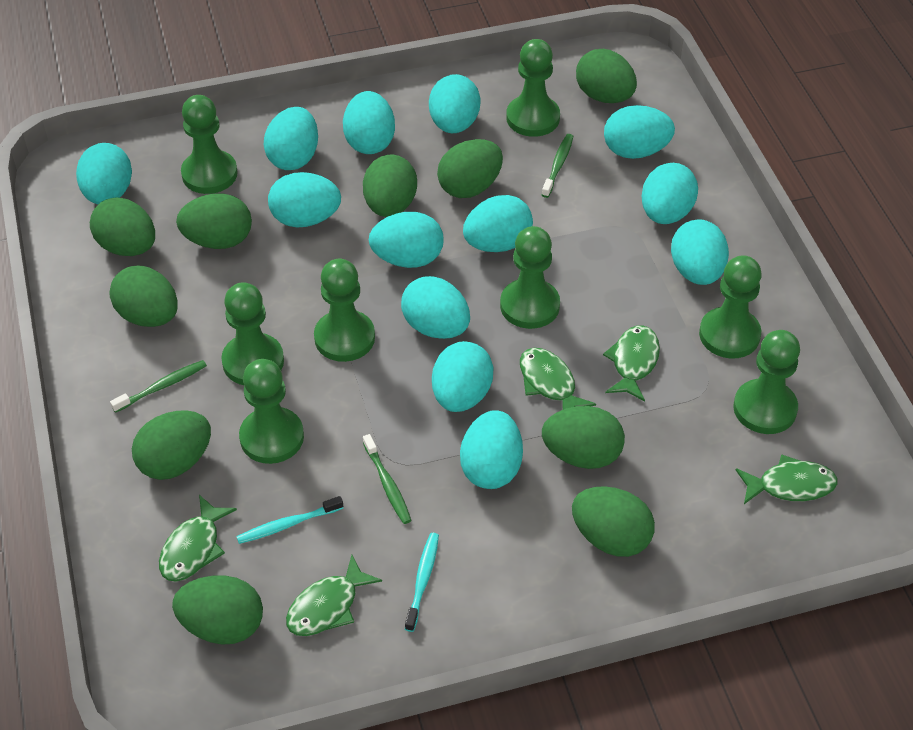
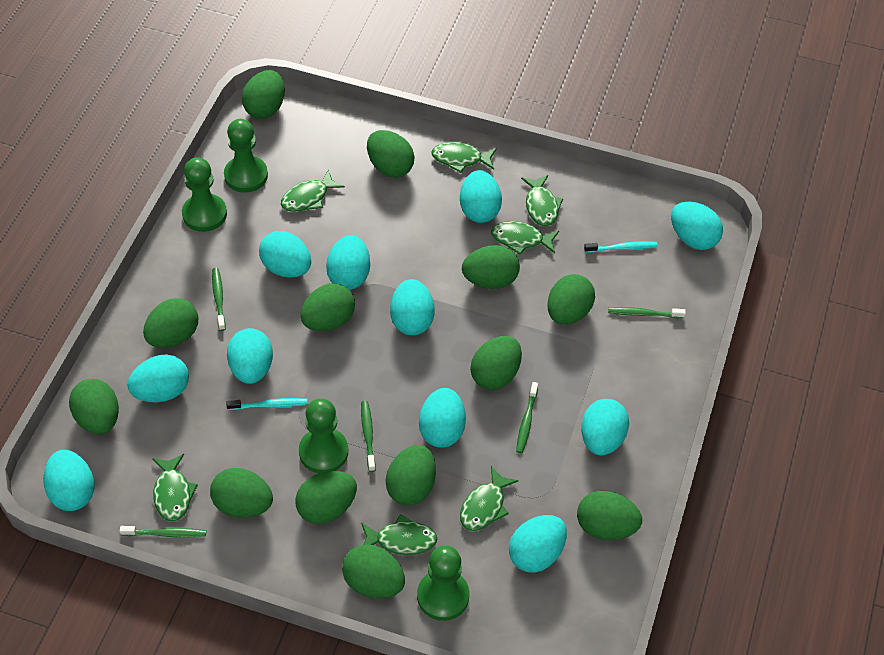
green egg: 10 -> 13
green fish: 5 -> 7
green pawn: 8 -> 4
green toothbrush: 3 -> 5
turquoise egg: 13 -> 11

